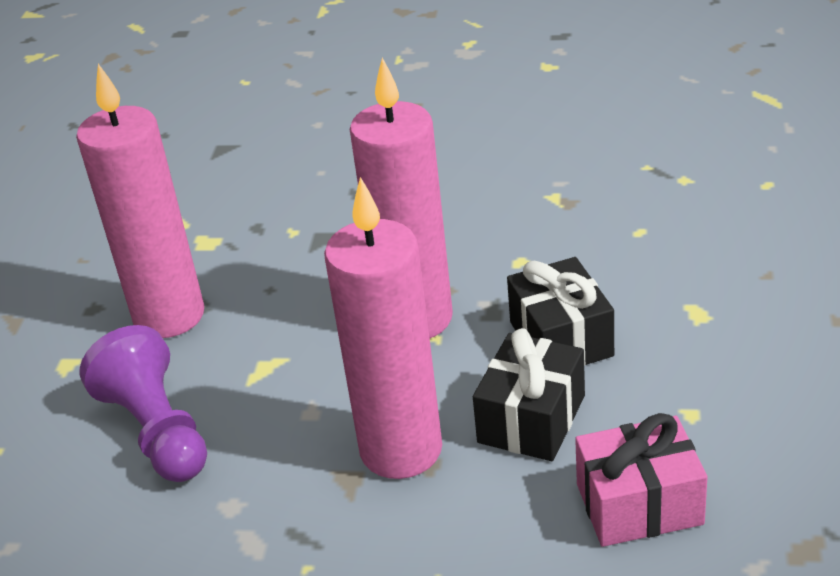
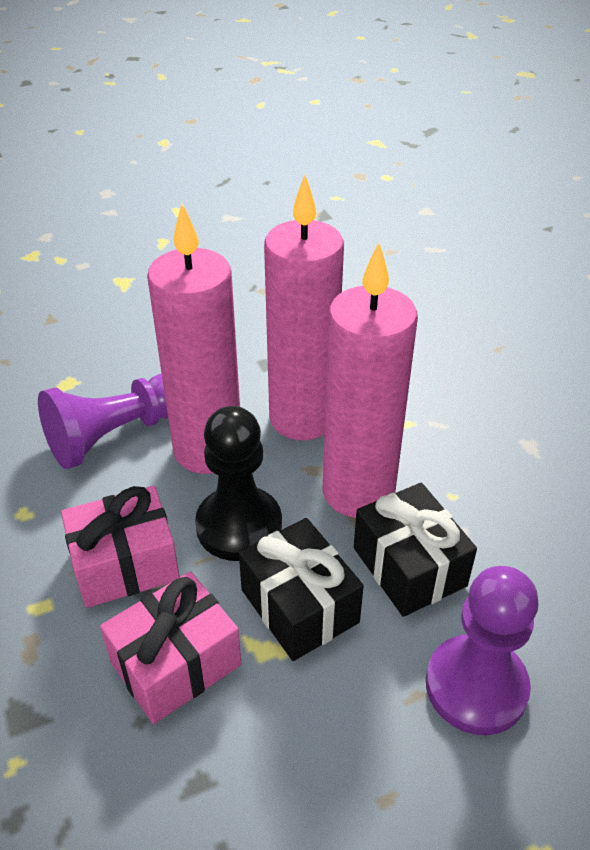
black pawn: 0 -> 1
pink gift: 1 -> 2
purple pawn: 1 -> 2

